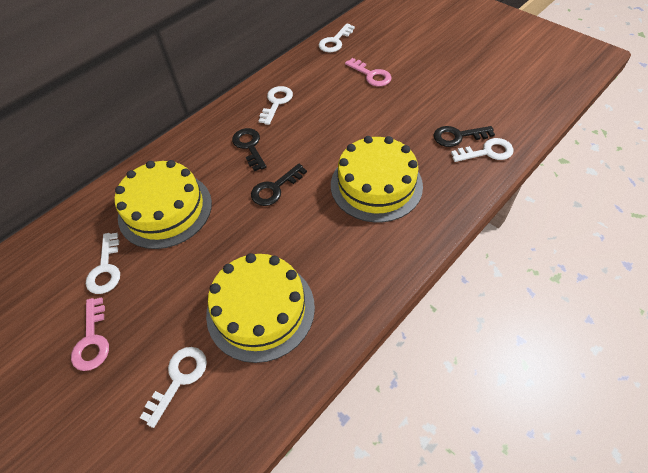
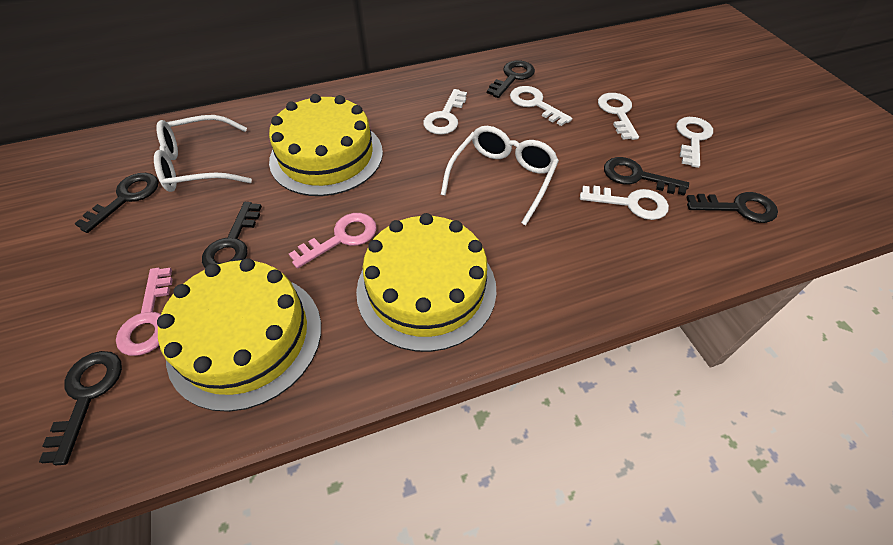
black key: 3 -> 6
white glasses: 0 -> 2

